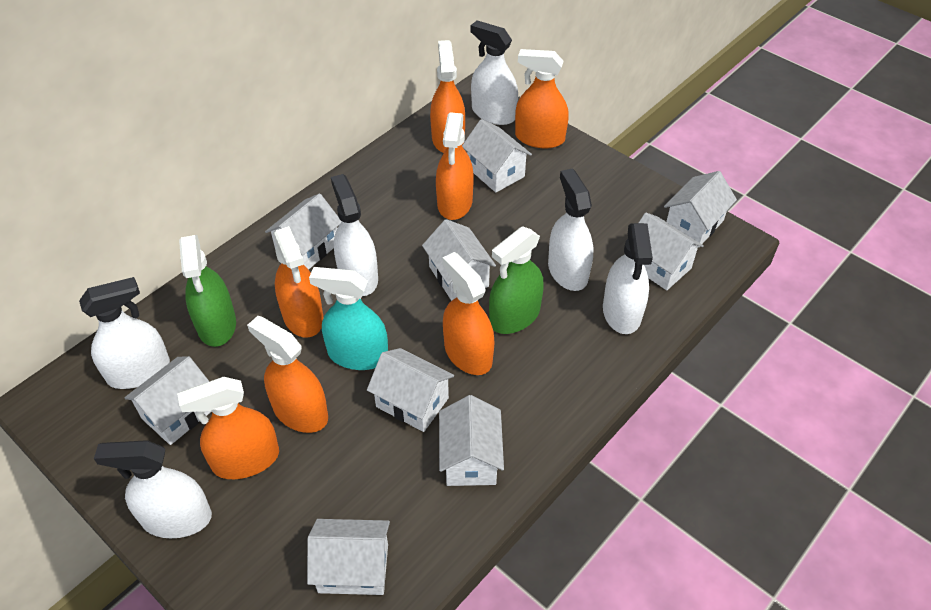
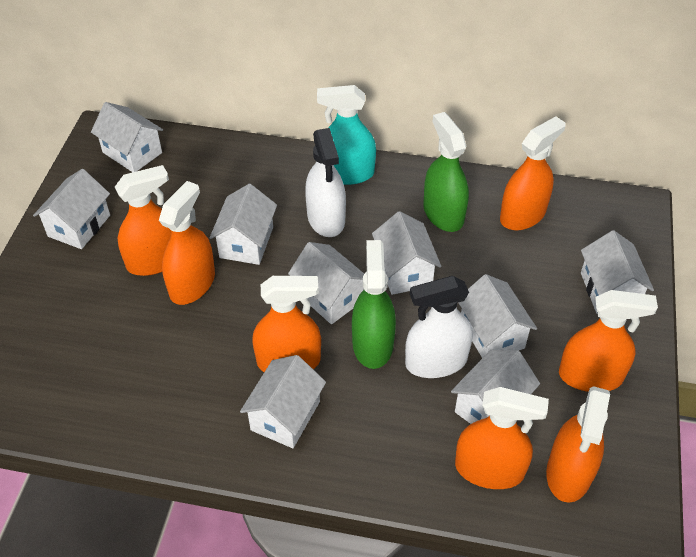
white spray bottle: 6 -> 2

